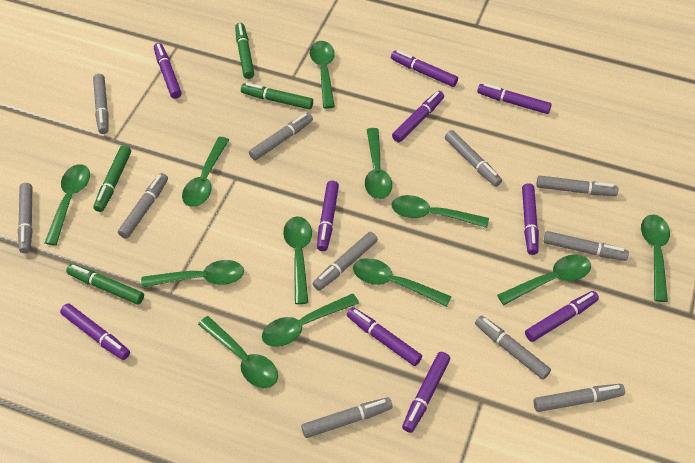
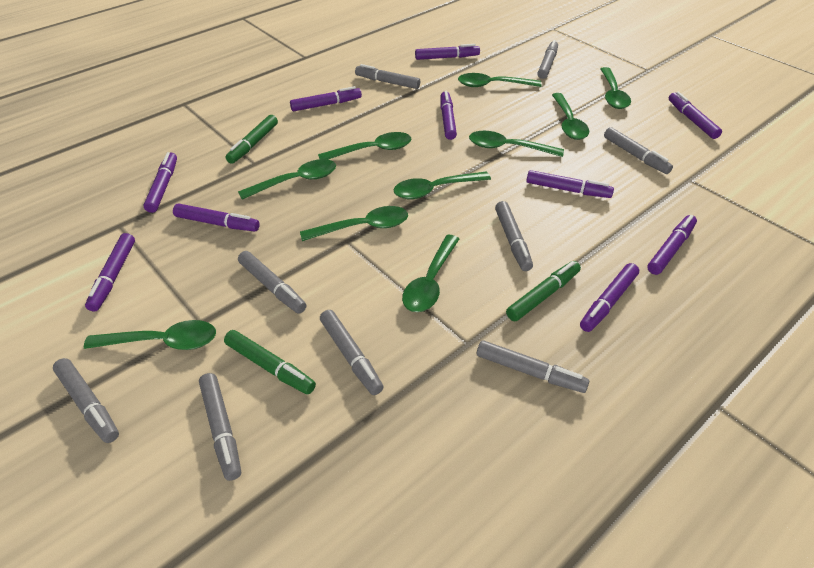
green marker: 4 -> 3
green spoon: 12 -> 10
grey marker: 11 -> 9

